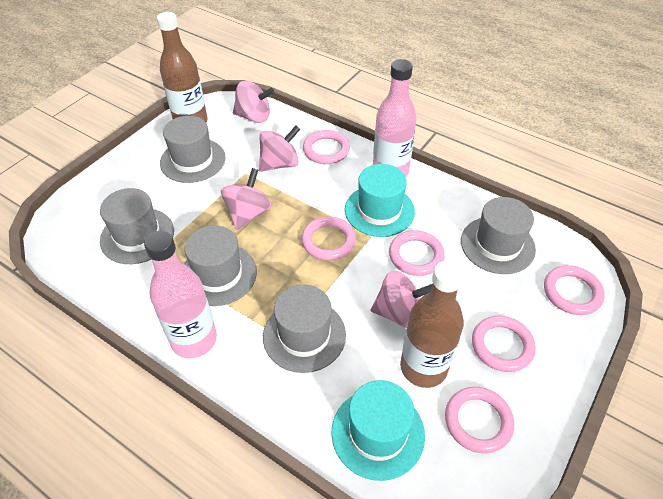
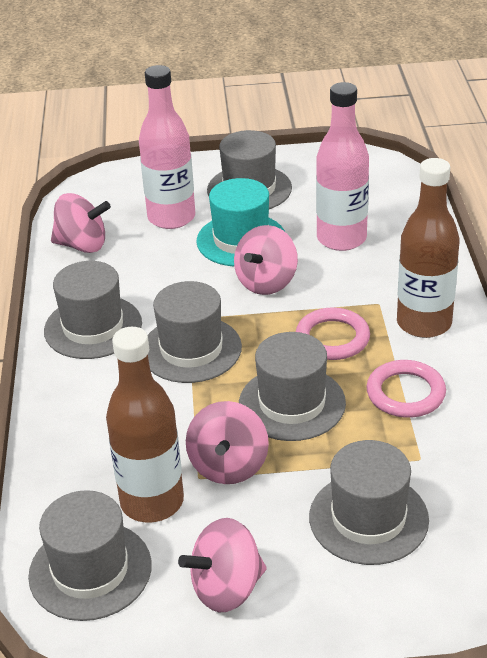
grey hat: 5 -> 6
pink ring: 6 -> 2
turquoise hat: 2 -> 1

